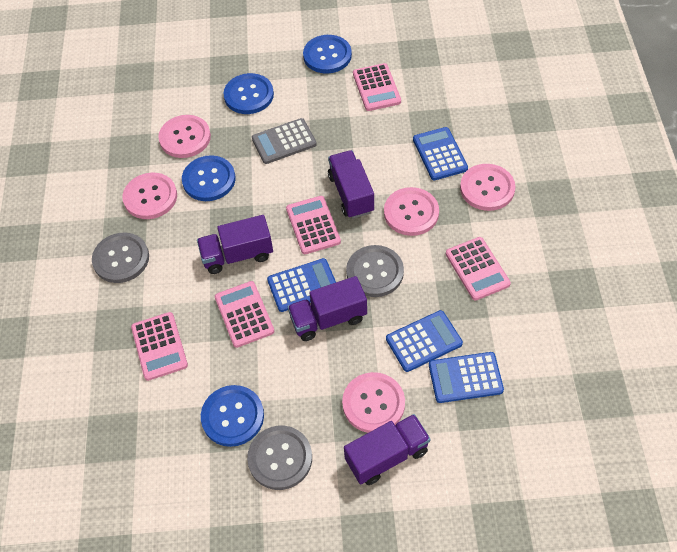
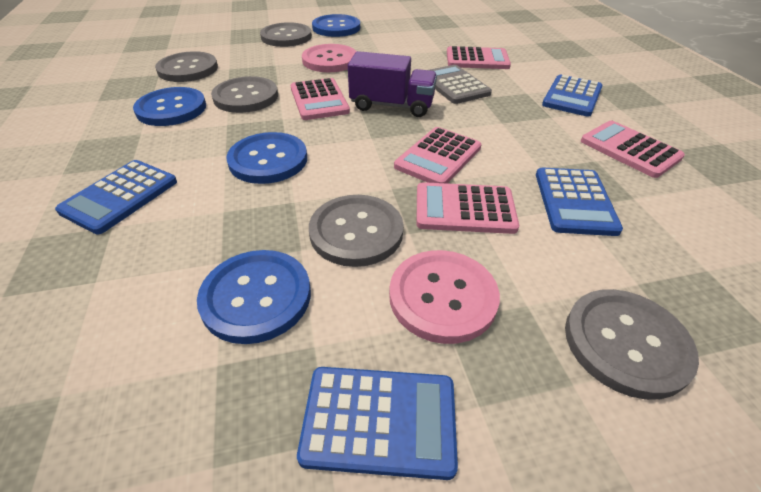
grey button: 3 -> 5
pink button: 5 -> 2
purple truck: 4 -> 1

